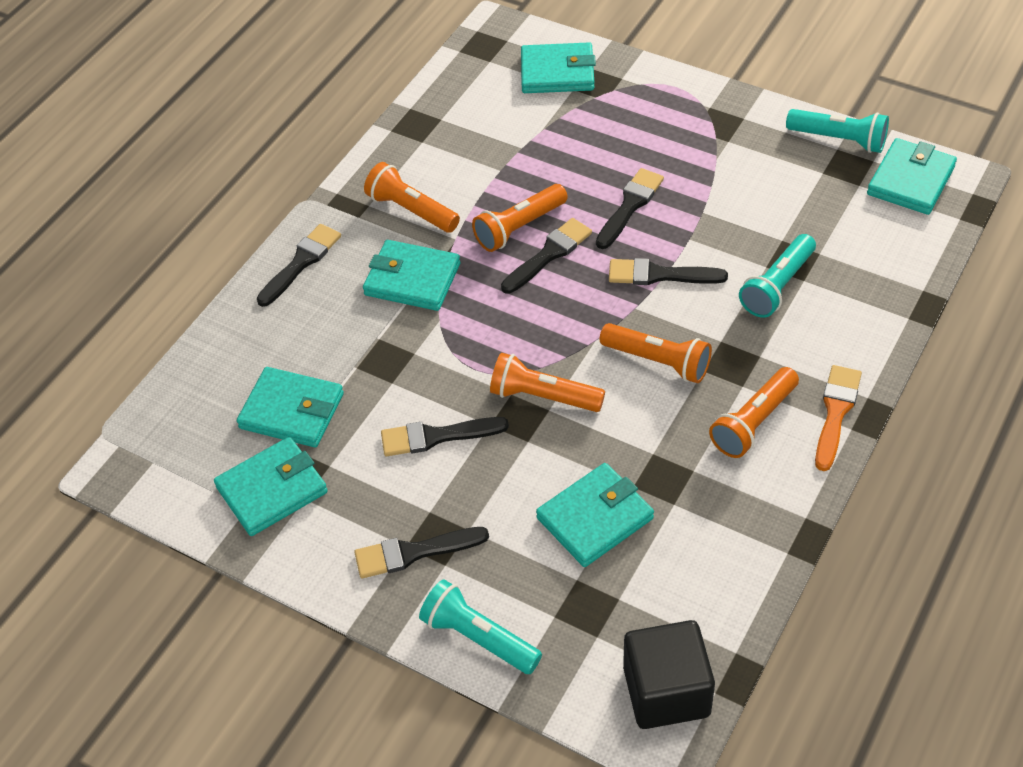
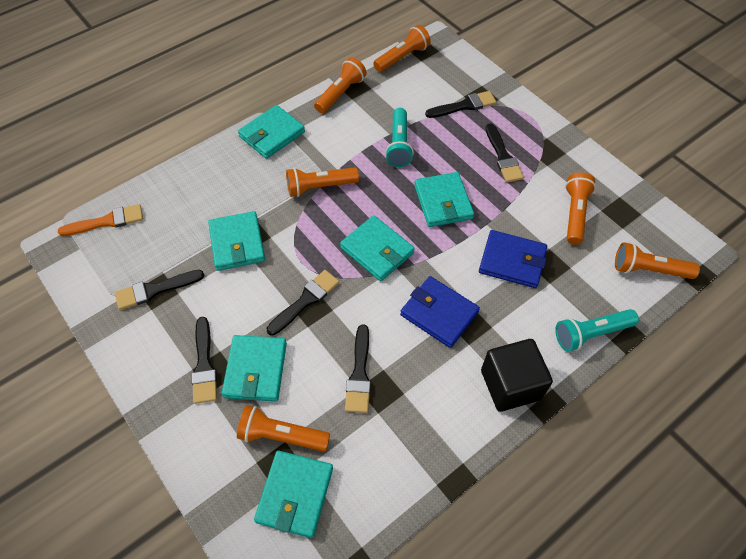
blue wallet: 0 -> 2
orange flashlight: 5 -> 6
turquoise flashlight: 3 -> 2

